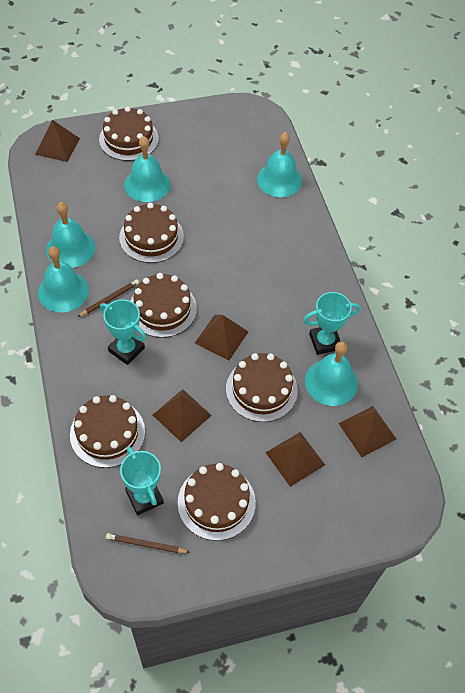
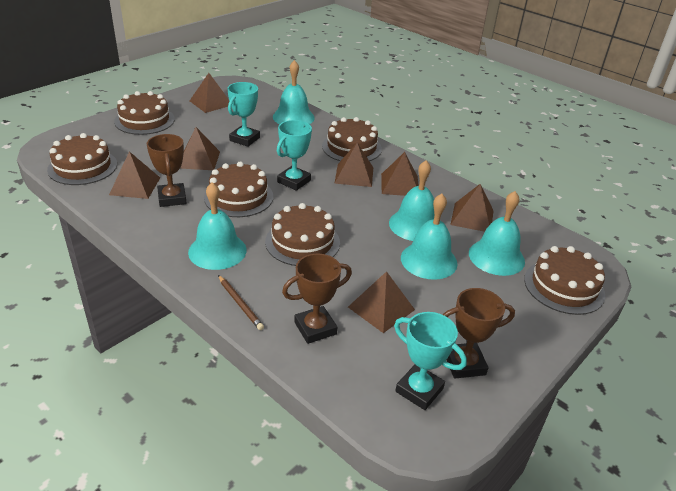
brown pencil: 2 -> 1
brown pyramid: 5 -> 7
brown trophy: 0 -> 3

